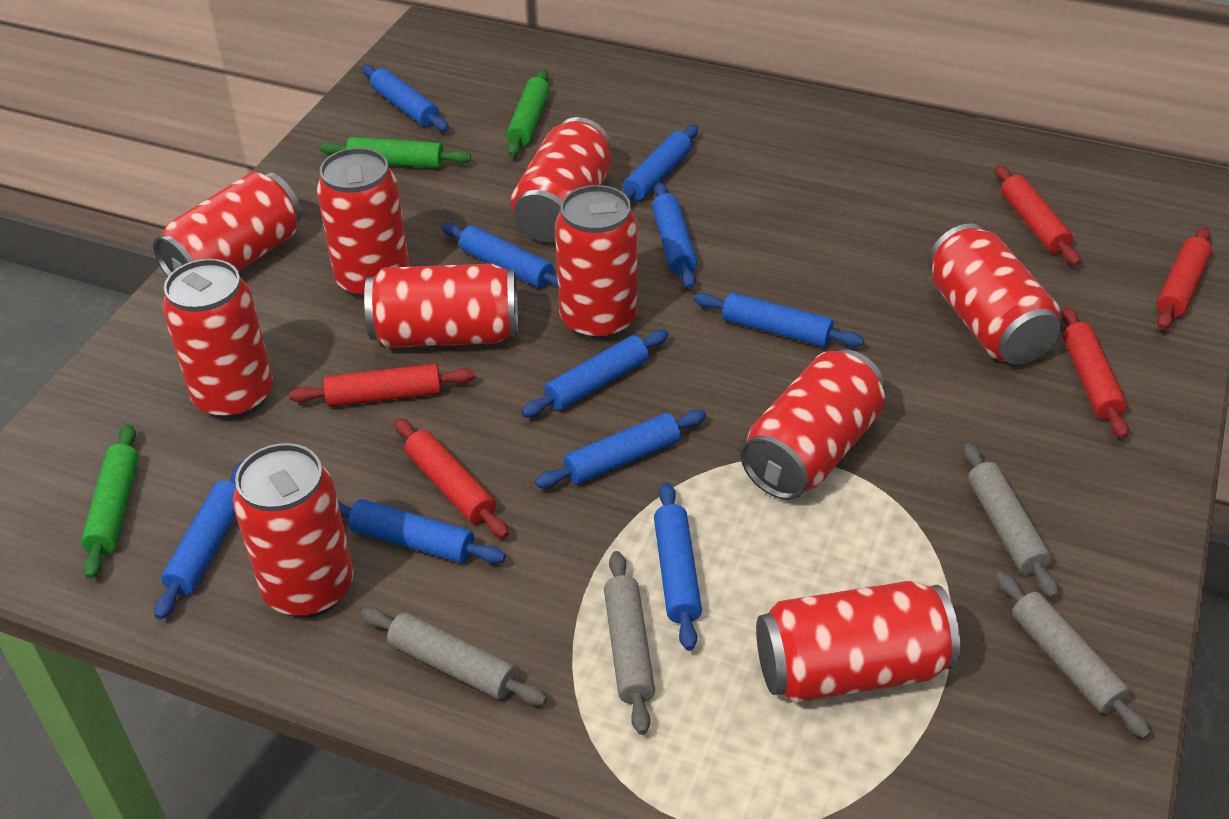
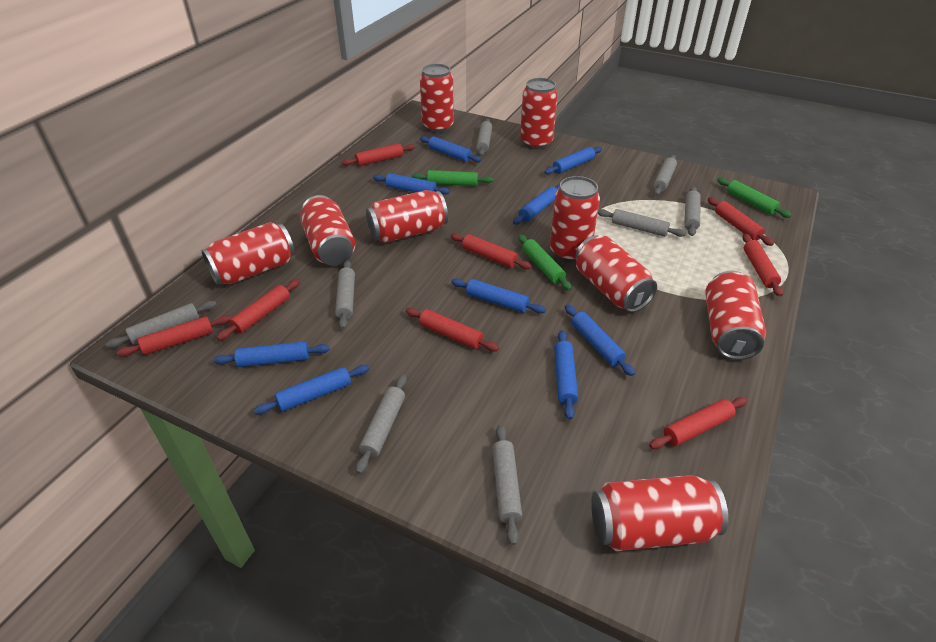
blue rolling pin: 10 -> 9
grey rolling pin: 4 -> 8
red can: 10 -> 9
red rolling pin: 5 -> 8

